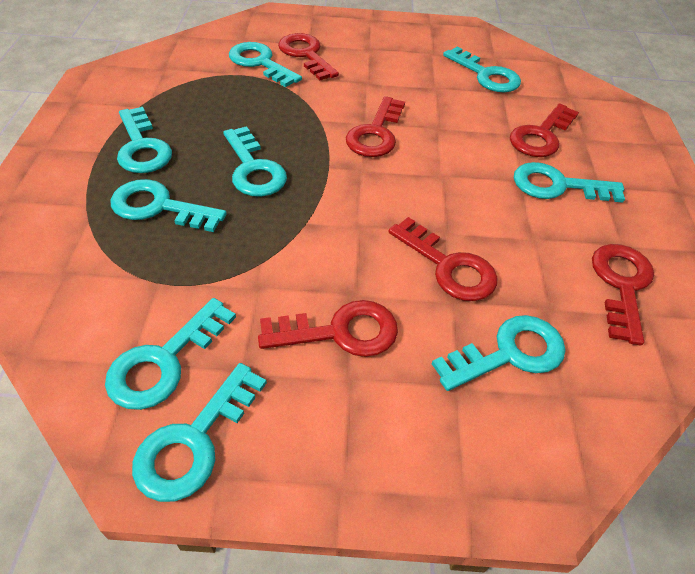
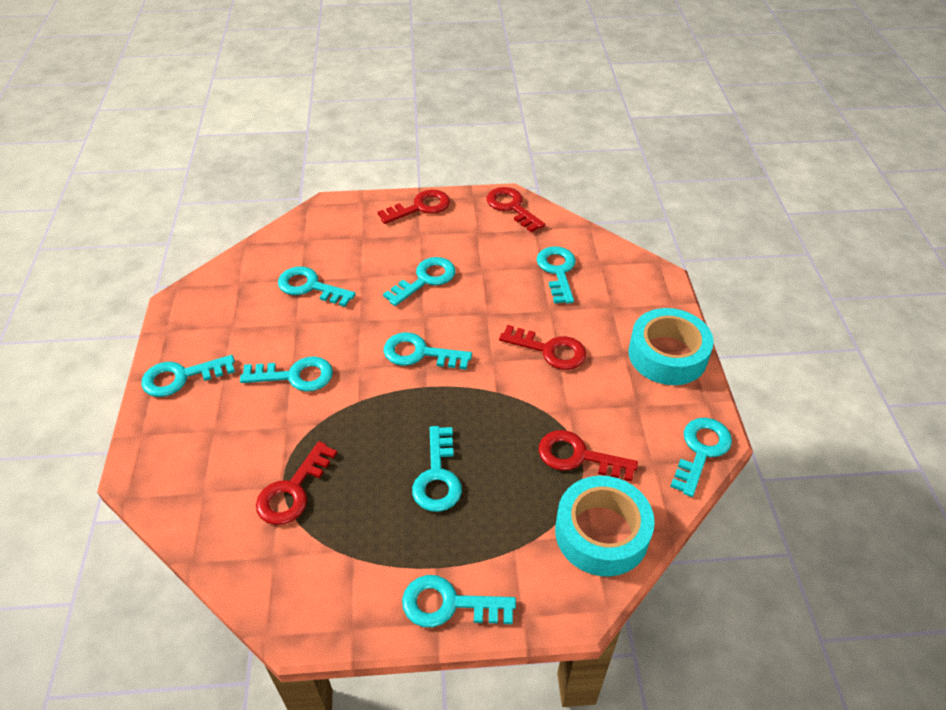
red key: 6 -> 5
turquoise tape: 0 -> 2

